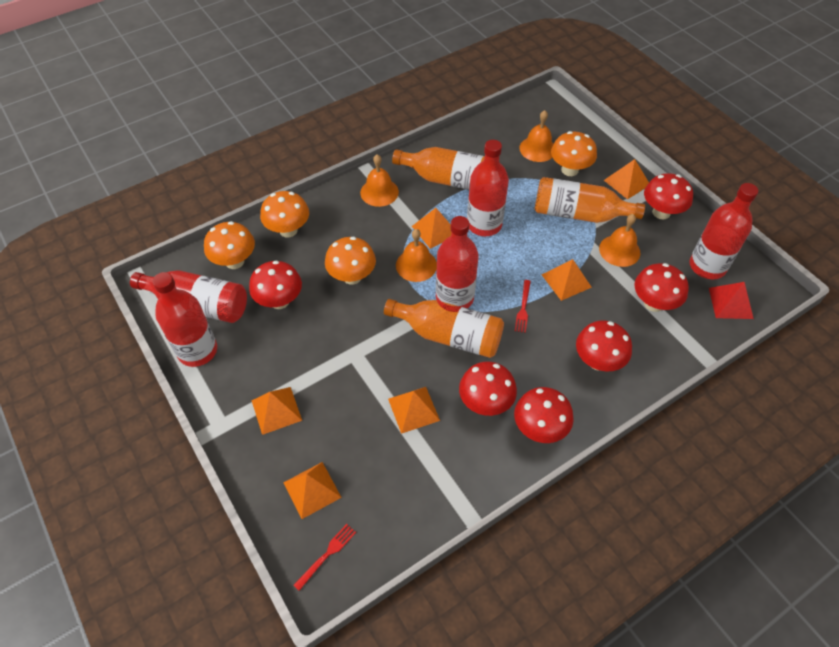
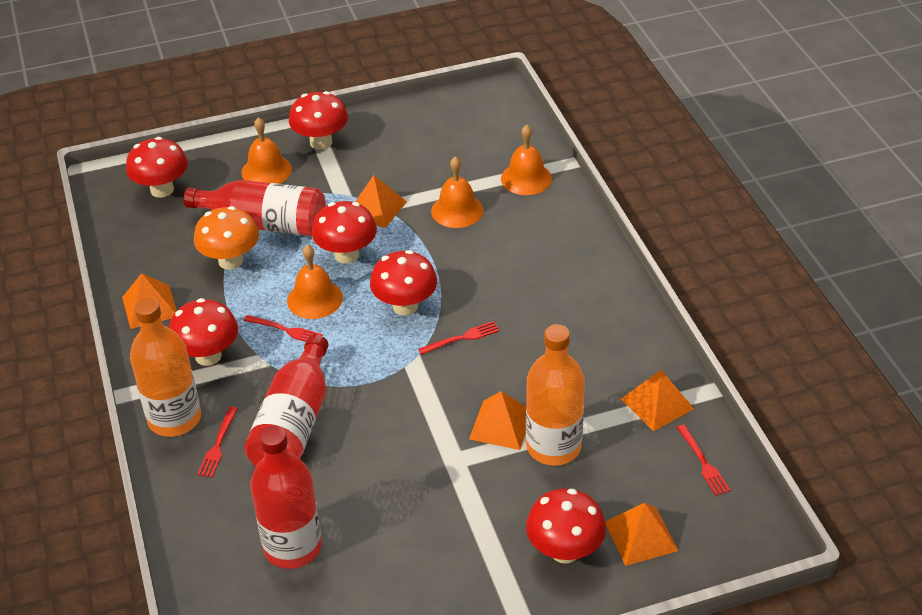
orange bottle: 3 -> 2
orange mushroom: 4 -> 1
orange pyramid: 6 -> 5
red bottle: 5 -> 3
red fork: 2 -> 4
red pyramid: 1 -> 0

